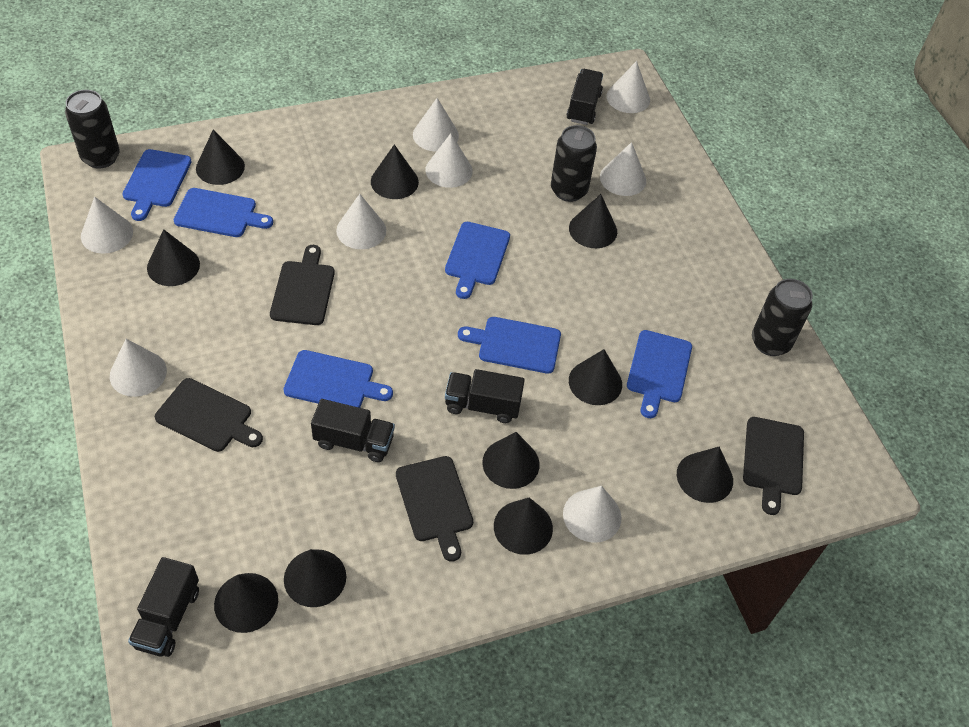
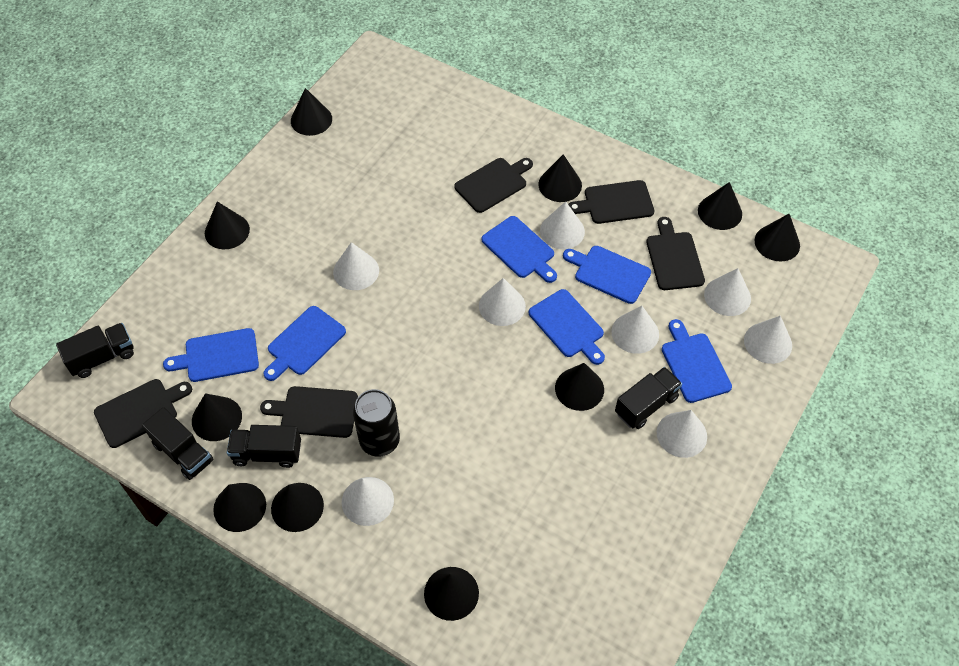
black can: 3 -> 1
black cutting board: 4 -> 5

